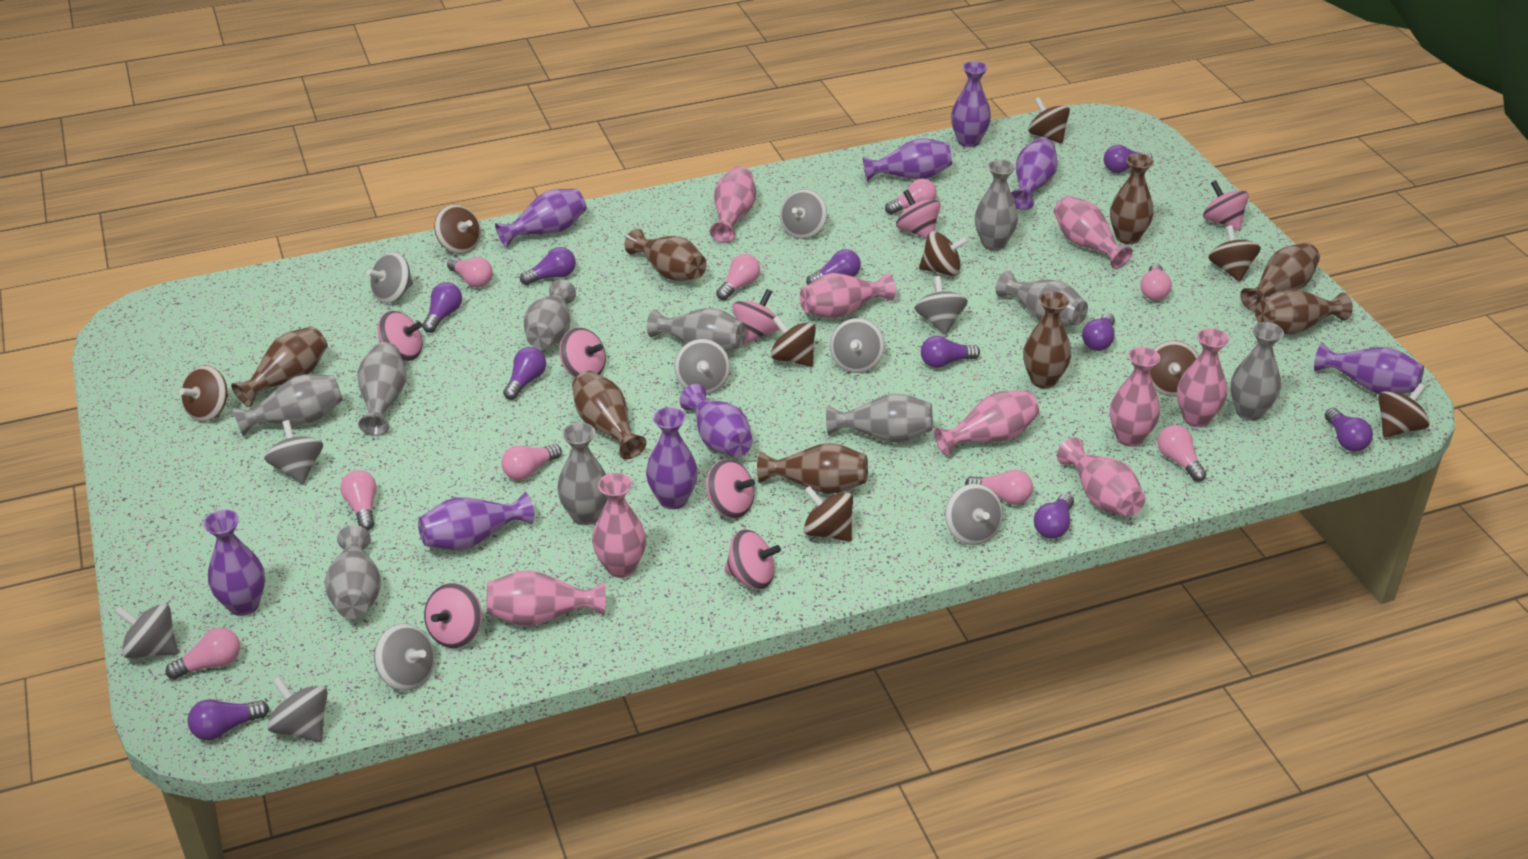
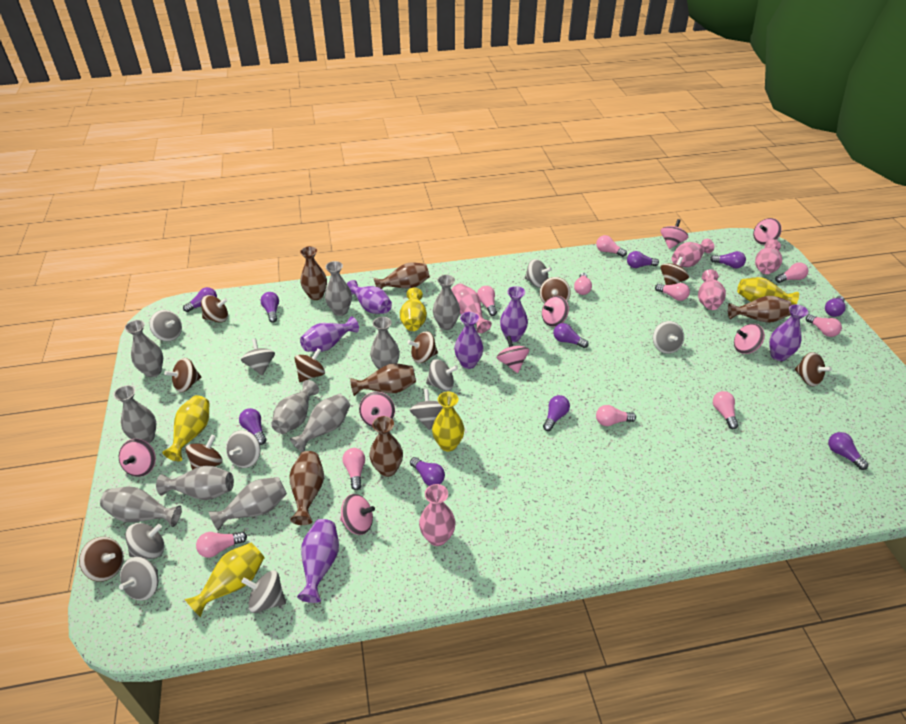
brown vase: 8 -> 6
pink light bulb: 9 -> 10
pink vase: 9 -> 5
purple vase: 9 -> 6
yellow vase: 0 -> 5

